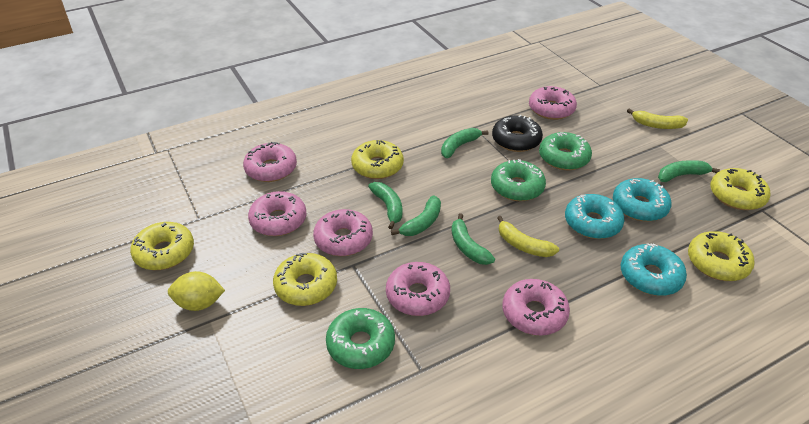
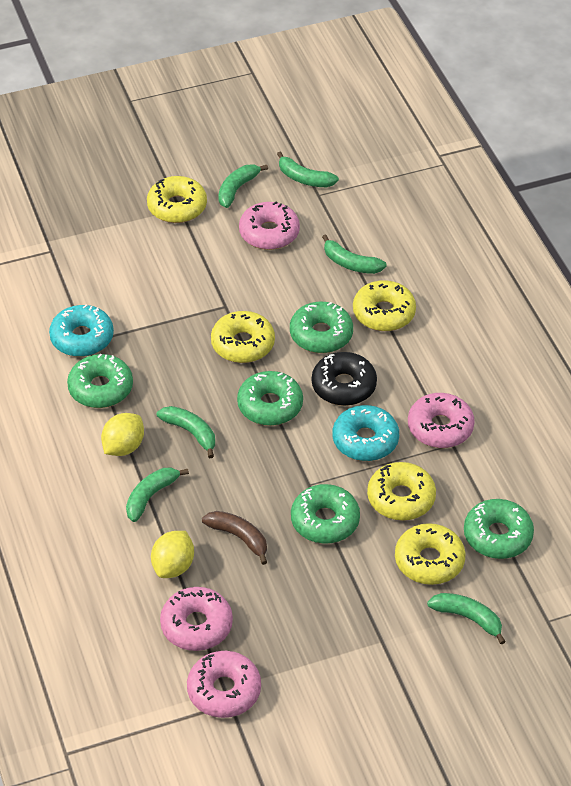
brown banana: 0 -> 1
green banana: 5 -> 6
green donut: 3 -> 5
pink donut: 6 -> 4
turquoise donut: 3 -> 2
yellow banana: 2 -> 0
yellow lemon: 1 -> 2

